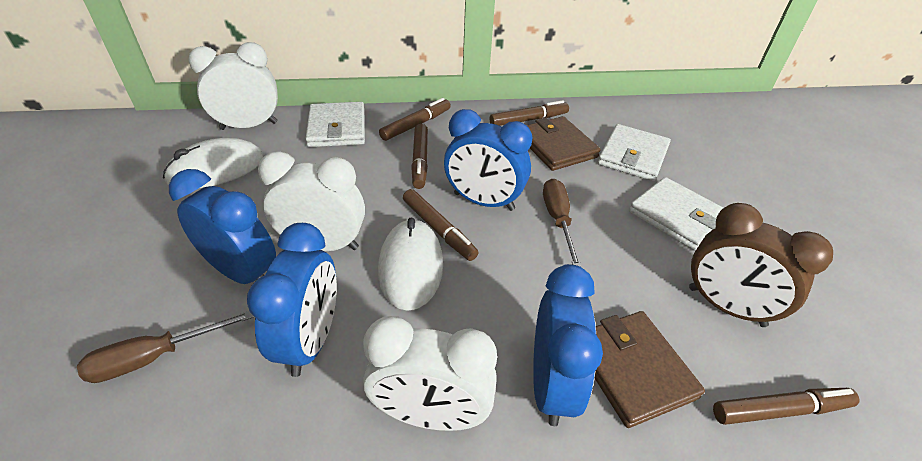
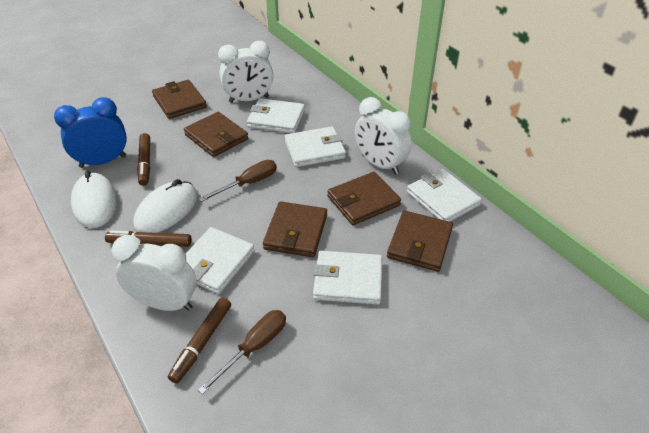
blue clock: 4 -> 1
brown clock: 1 -> 0
brown marker: 5 -> 3
brown wallet: 2 -> 5
white wallet: 3 -> 5

